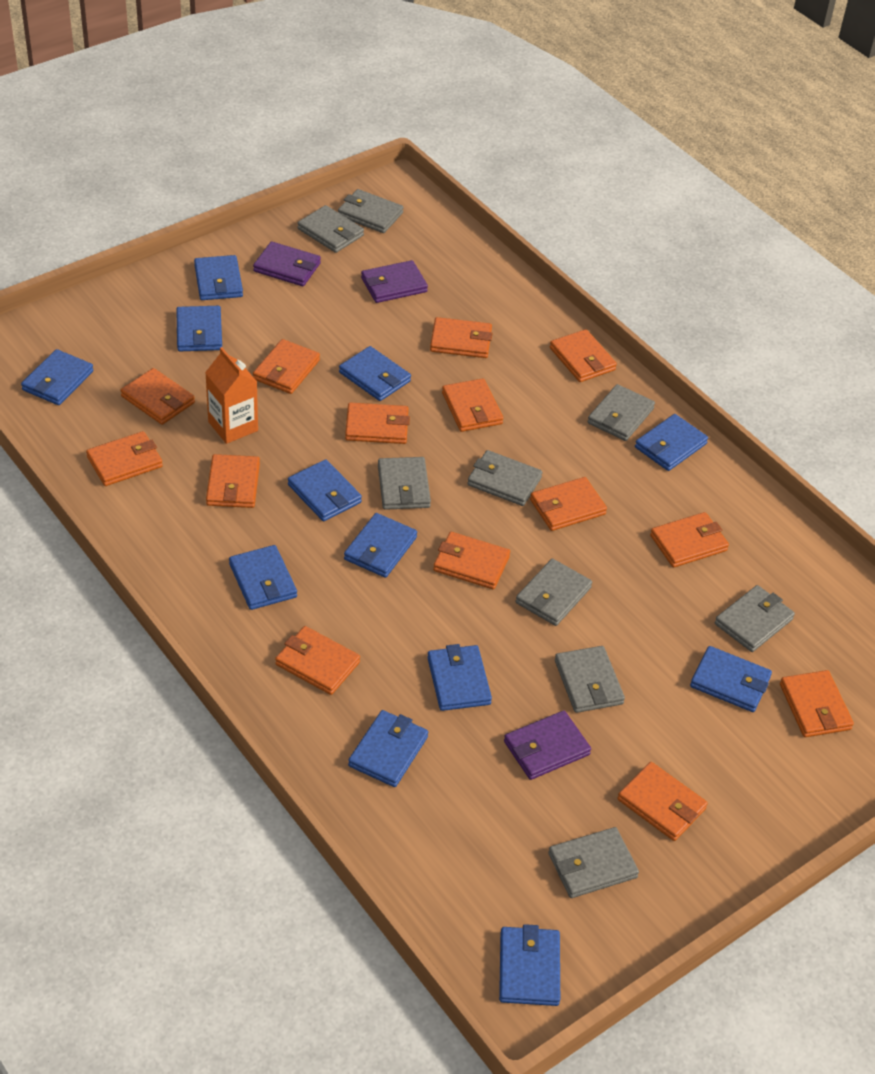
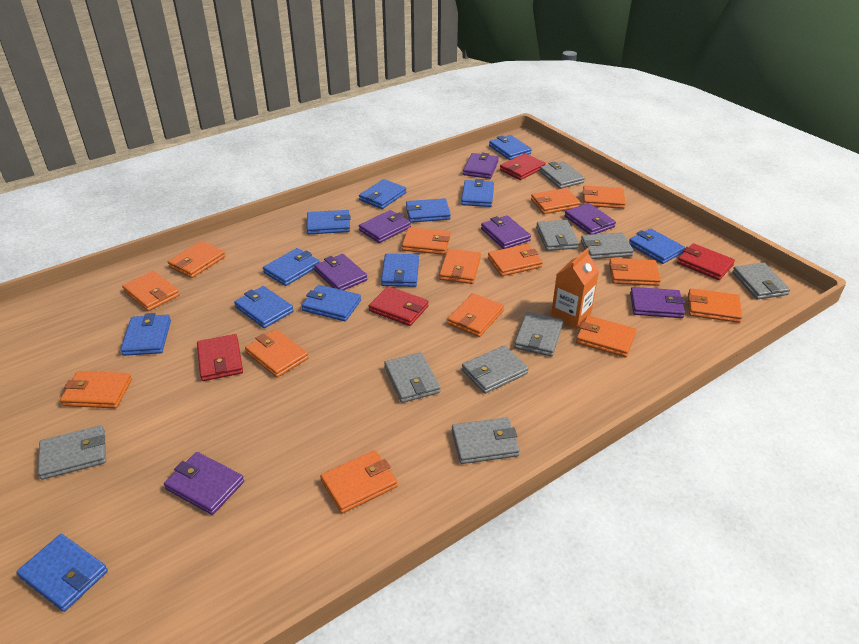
purple wallet: 3 -> 7
red wallet: 0 -> 4

